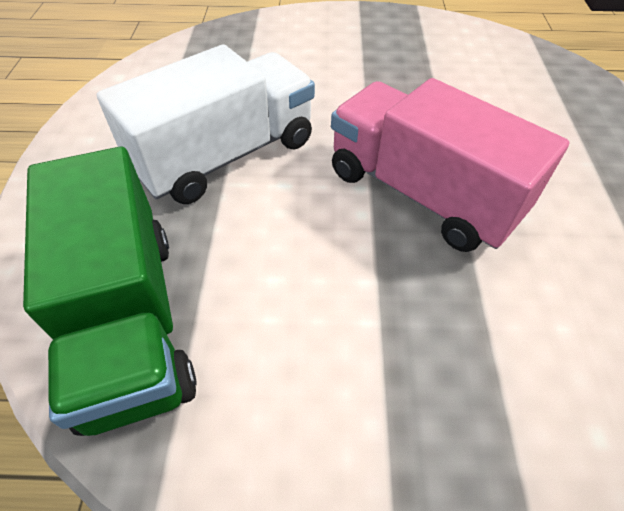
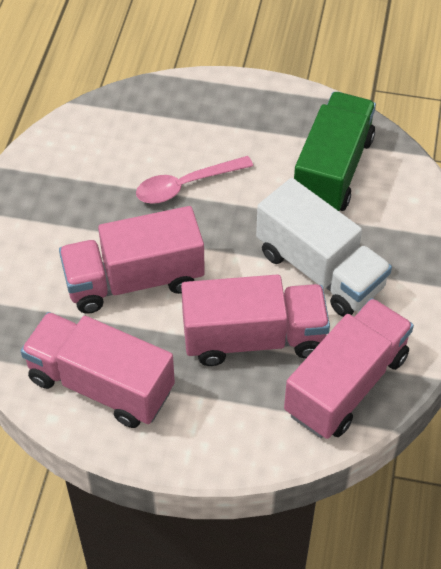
pink spoon: 0 -> 1
pink truck: 1 -> 4

